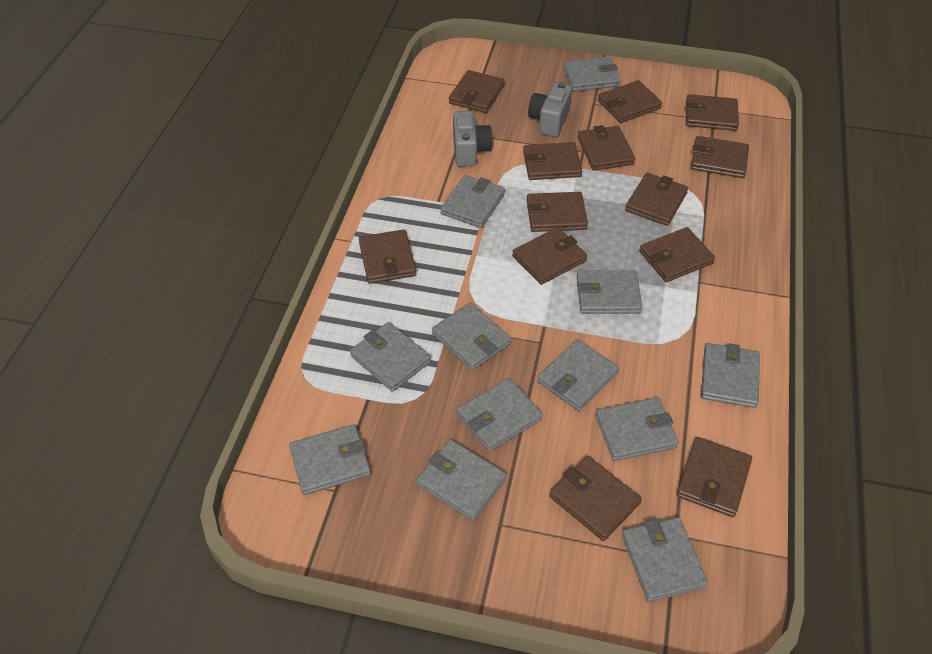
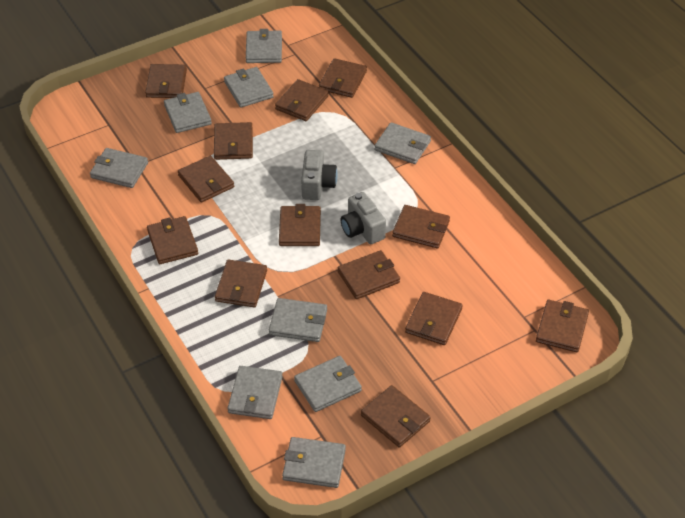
grey wallet: 12 -> 9

